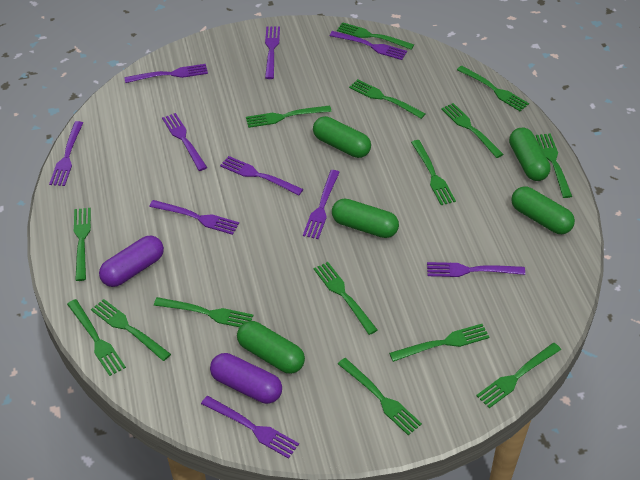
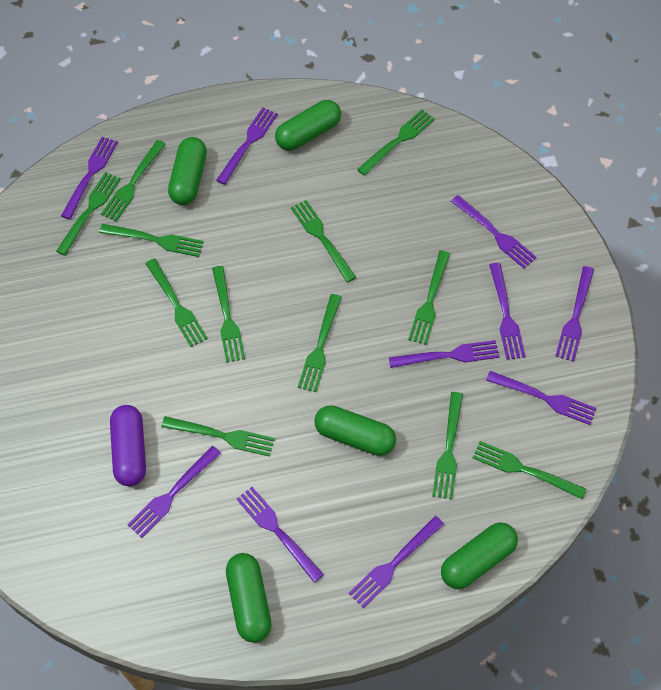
green fork: 15 -> 12
purple capsule: 2 -> 1

